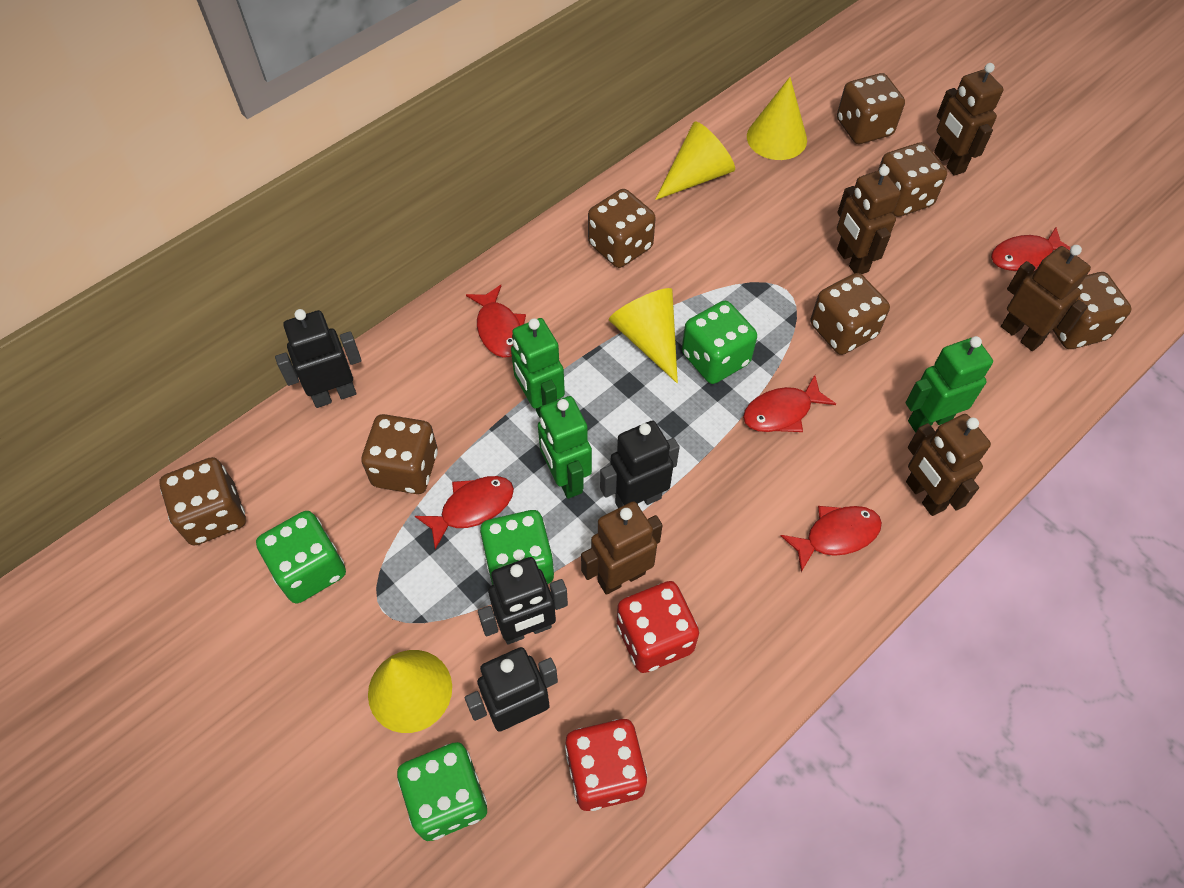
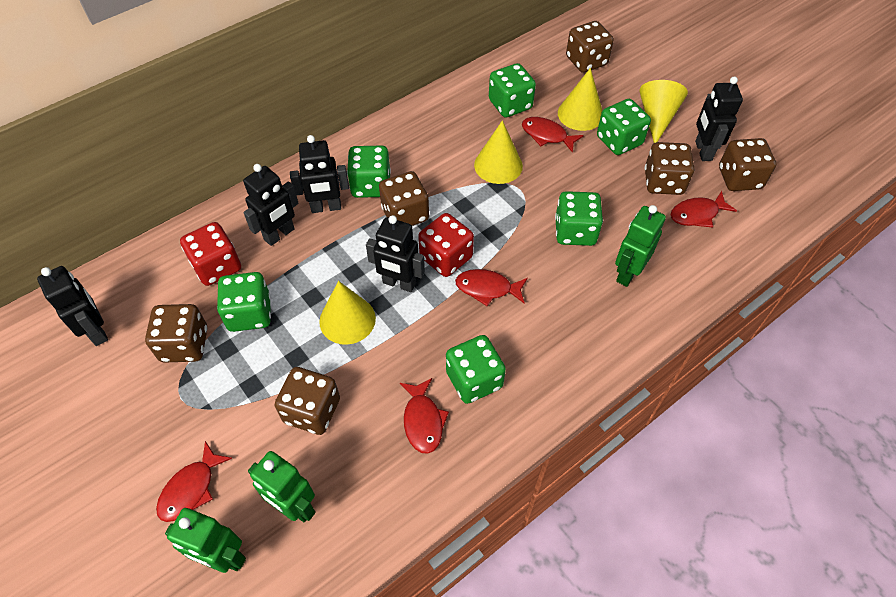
black robot: 4 -> 5
brown dice: 7 -> 6
brown robot: 5 -> 0
green dice: 4 -> 6

